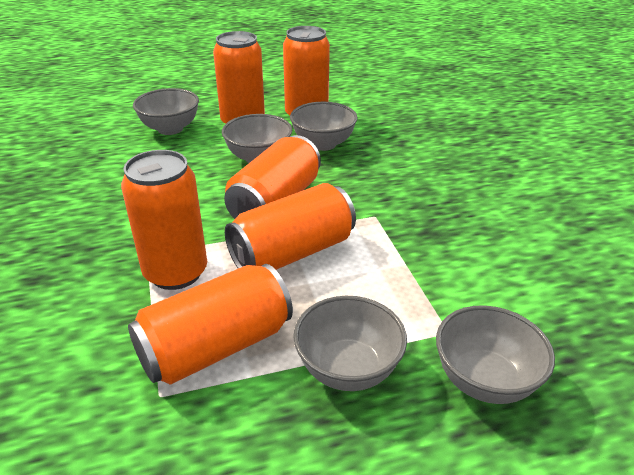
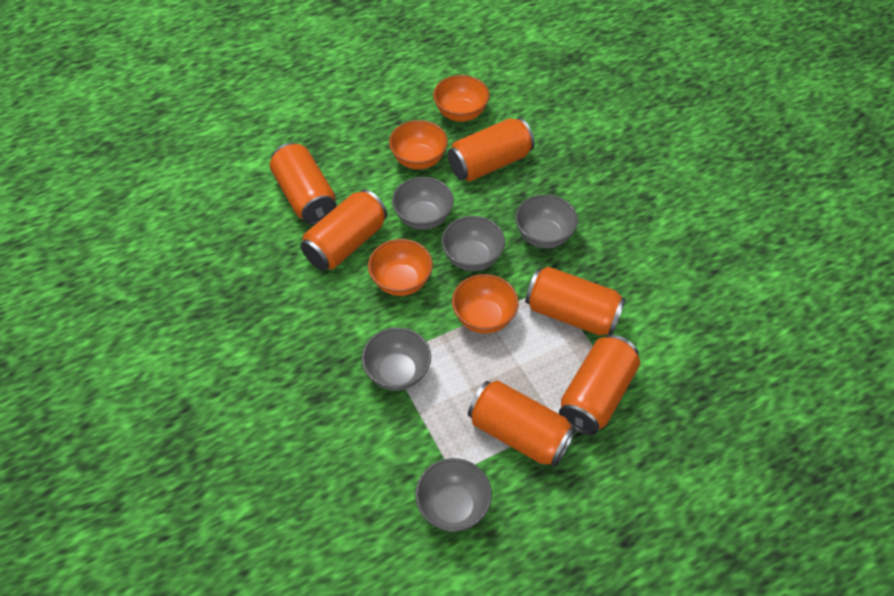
orange bowl: 0 -> 4

